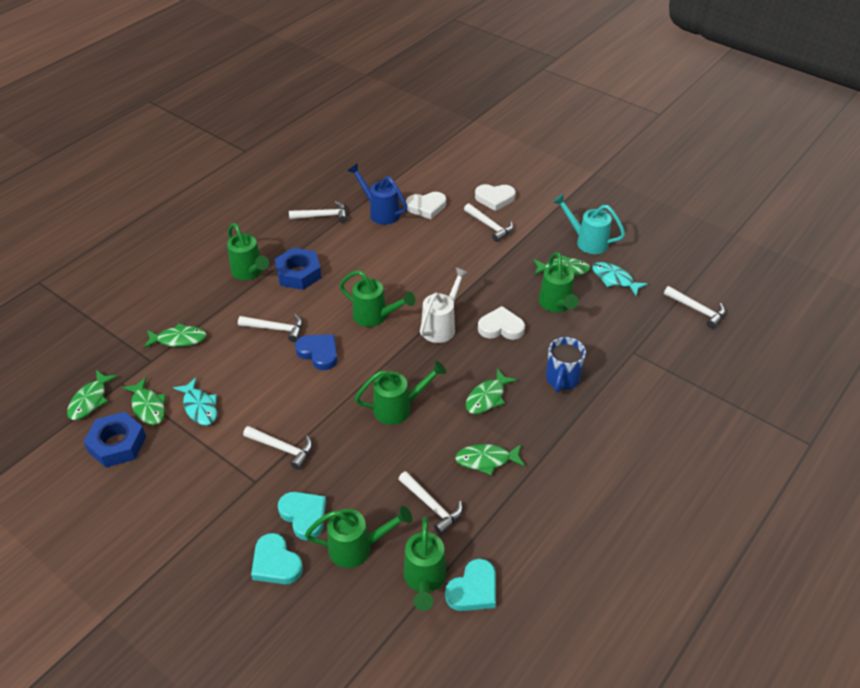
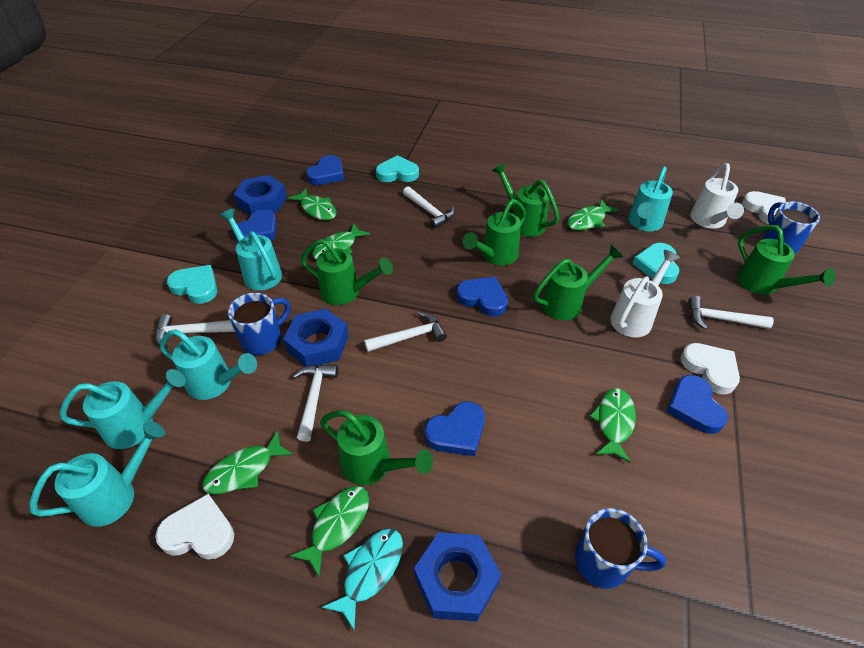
blue heart: 1 -> 5
blue mug: 1 -> 3
blue nut: 2 -> 3
blue watering can: 1 -> 0
turquoise fish: 2 -> 1
turquoise watering can: 1 -> 5
white hammer: 6 -> 5
white watering can: 1 -> 2

